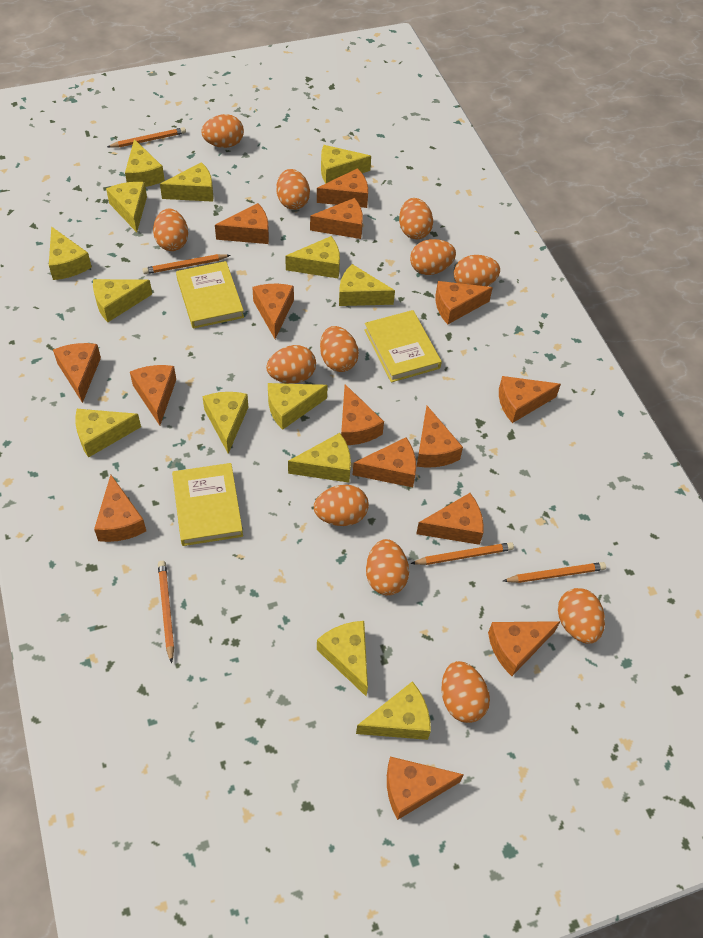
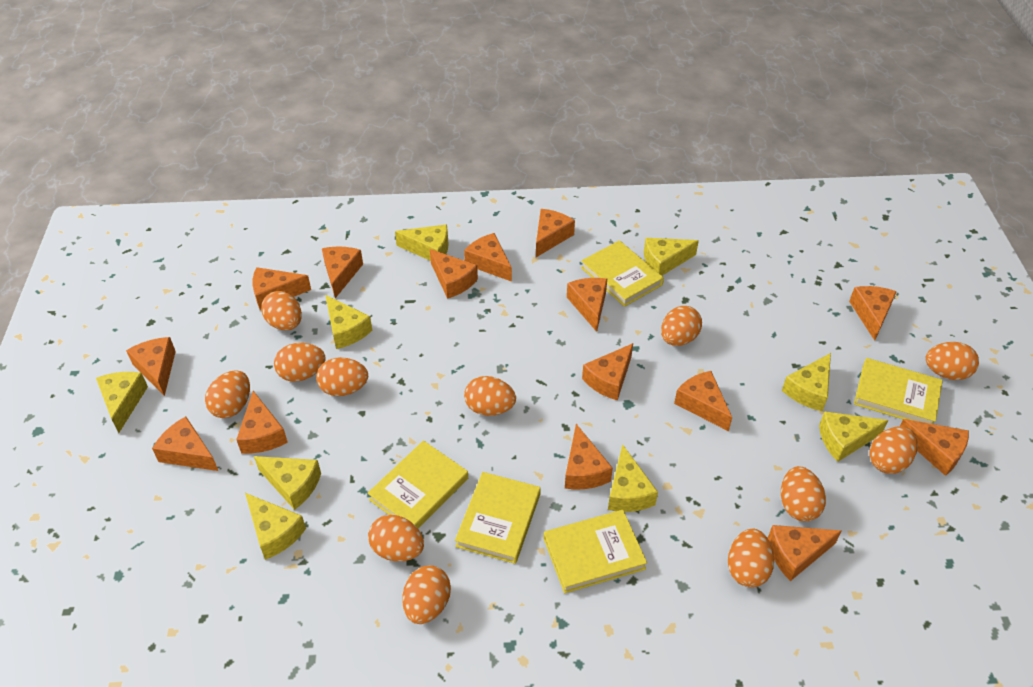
orange pencil: 5 -> 0
yellow book: 3 -> 5
yellow cheese: 14 -> 9

